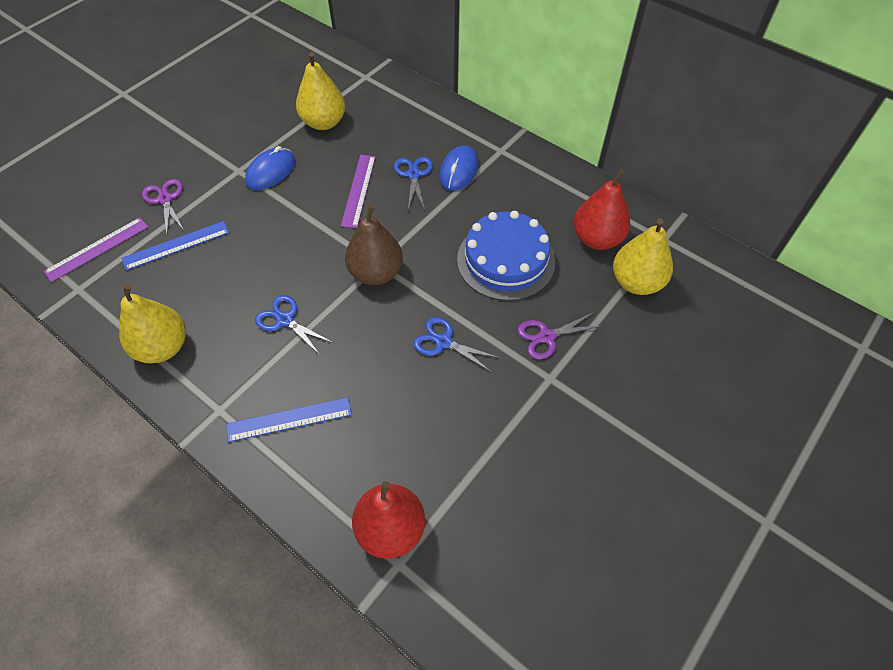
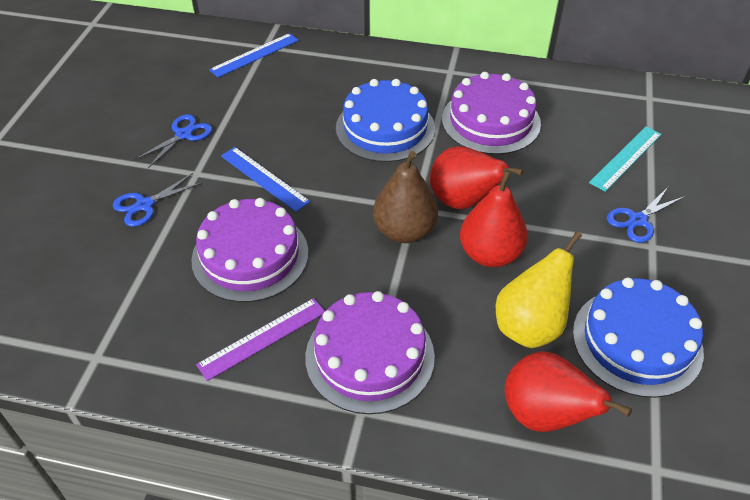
blue cake: 1 -> 2
blue mouse: 2 -> 0
purple cake: 0 -> 3
purple ruler: 2 -> 1
purple scissors: 2 -> 0
red pear: 2 -> 3
turquoise ruler: 0 -> 1
yellow pear: 3 -> 1

